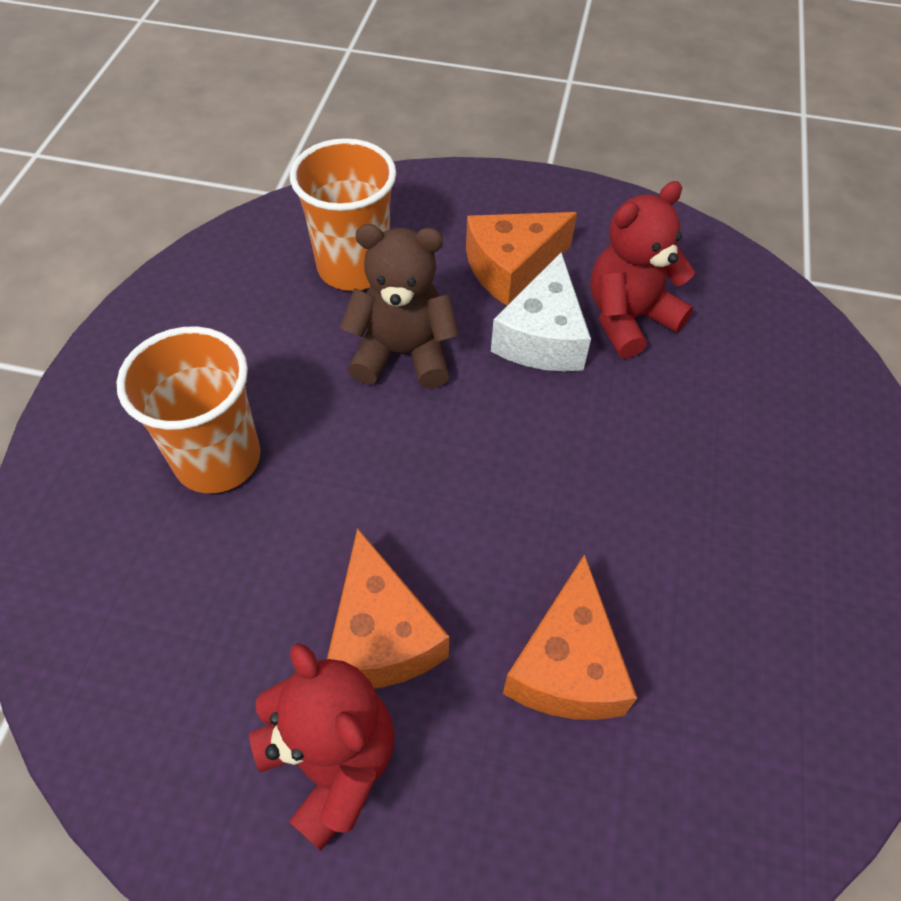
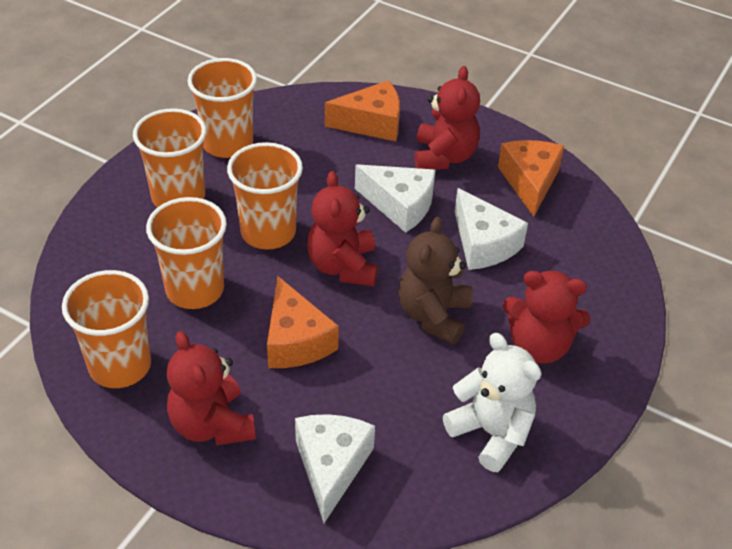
orange cup: 2 -> 5
red teddy bear: 2 -> 4
white cheese: 1 -> 3
white teddy bear: 0 -> 1

